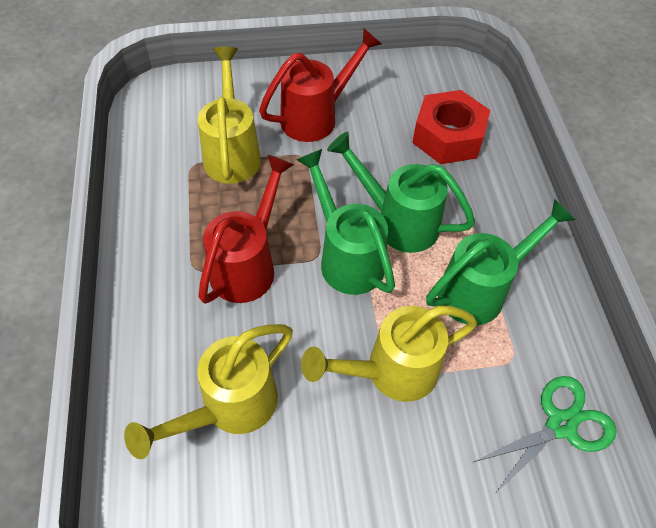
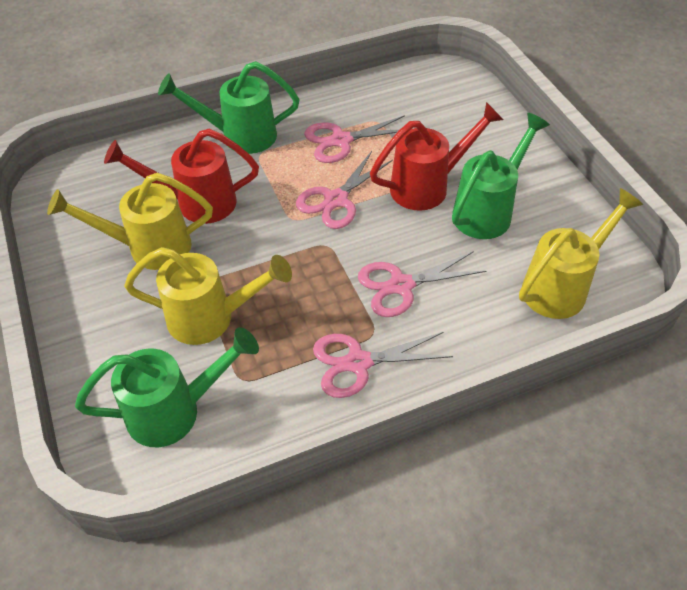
green scissors: 1 -> 0
pink scissors: 0 -> 4
red nut: 1 -> 0

